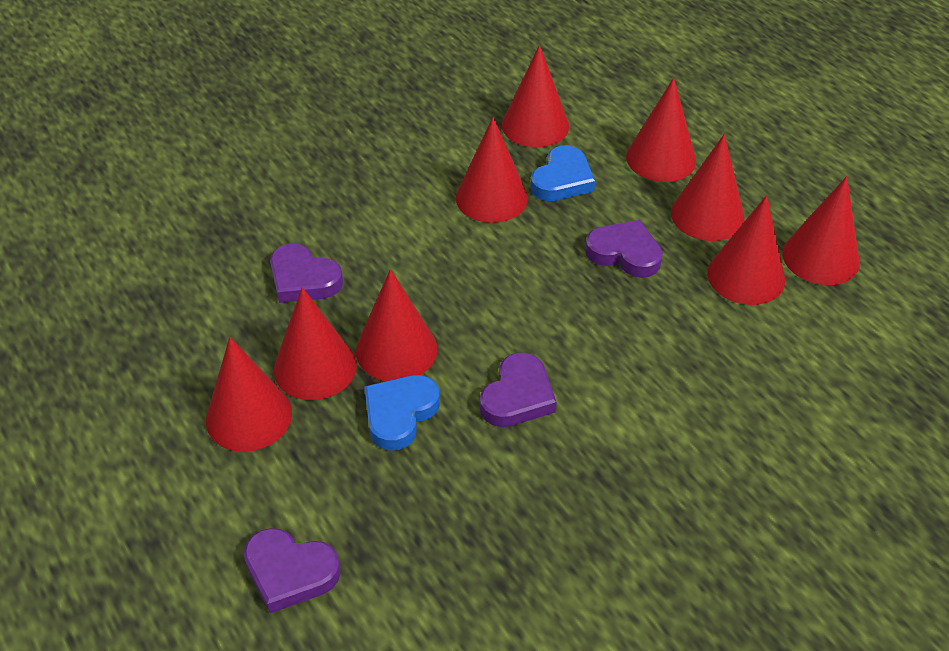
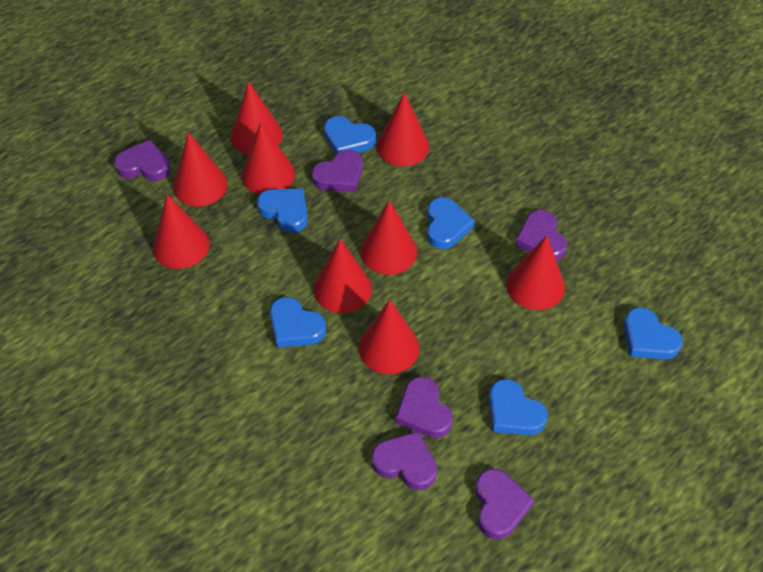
blue heart: 2 -> 6
purple heart: 4 -> 6

